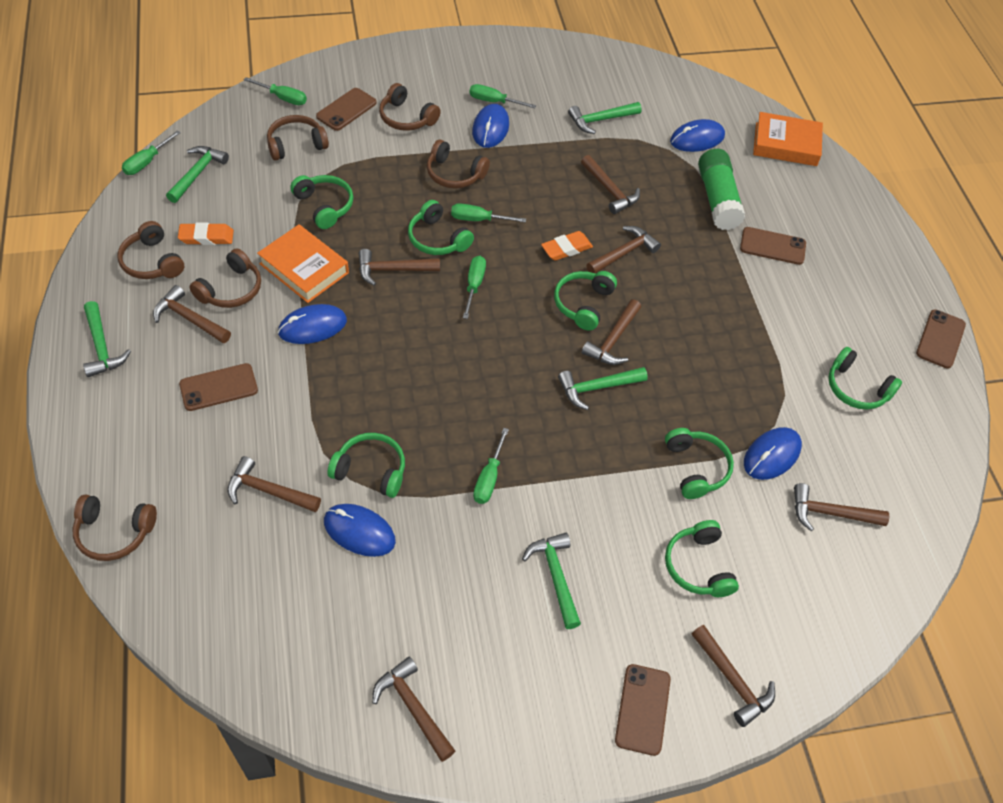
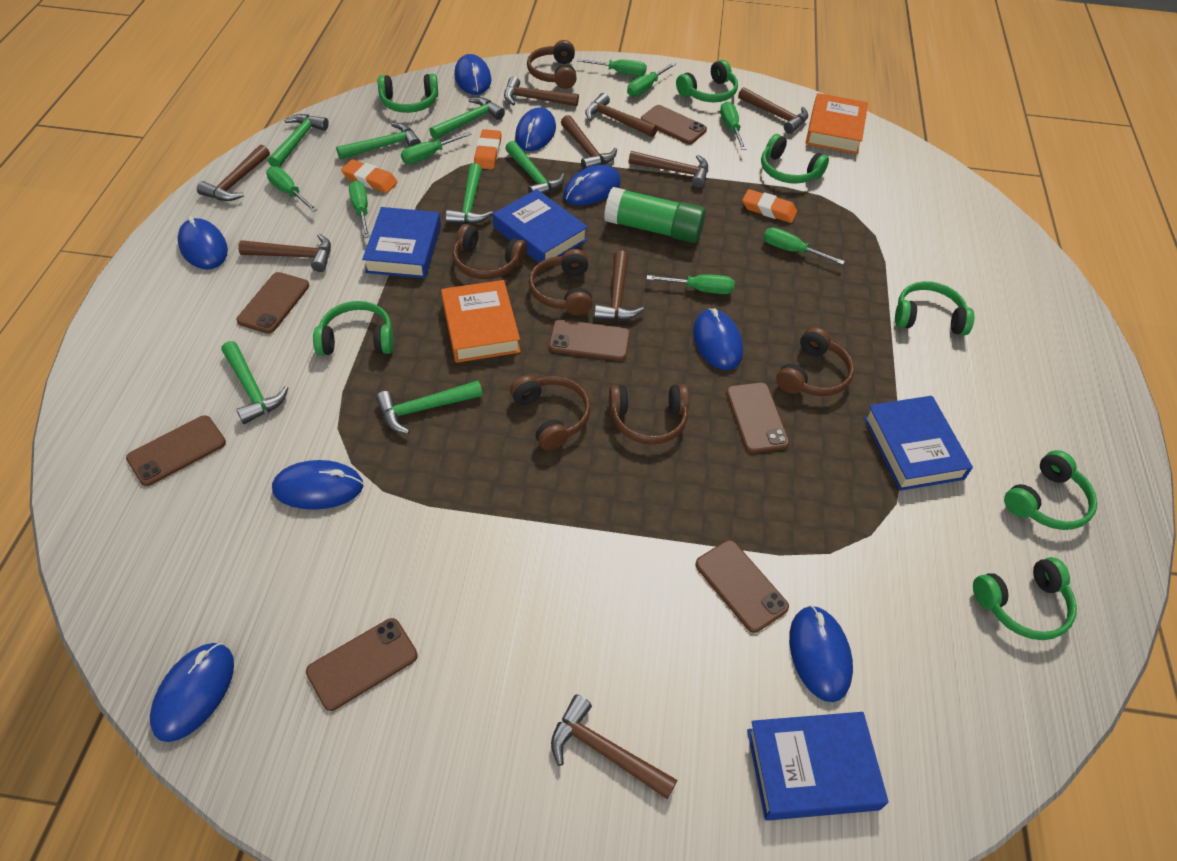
blue book: 0 -> 4
blue mouse: 5 -> 8
brown phone: 5 -> 7
green hammer: 5 -> 7
green screwdriver: 6 -> 8
orange eraser: 2 -> 3

